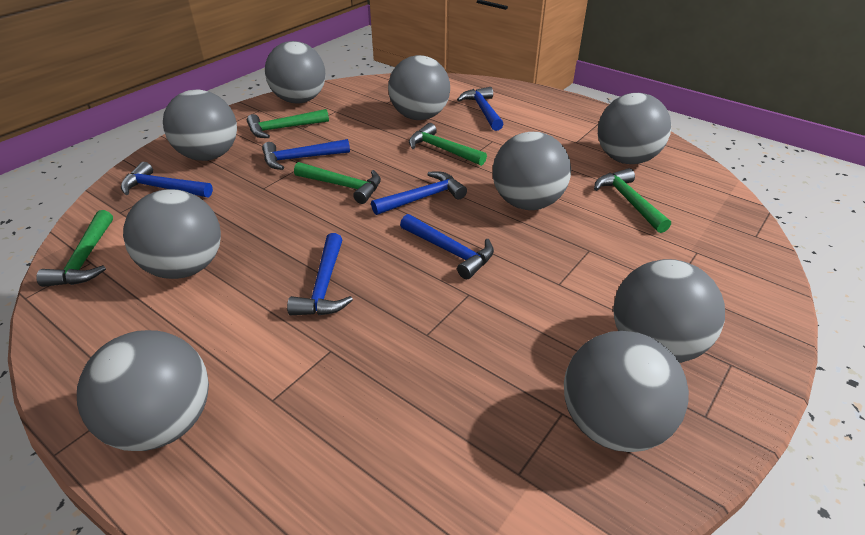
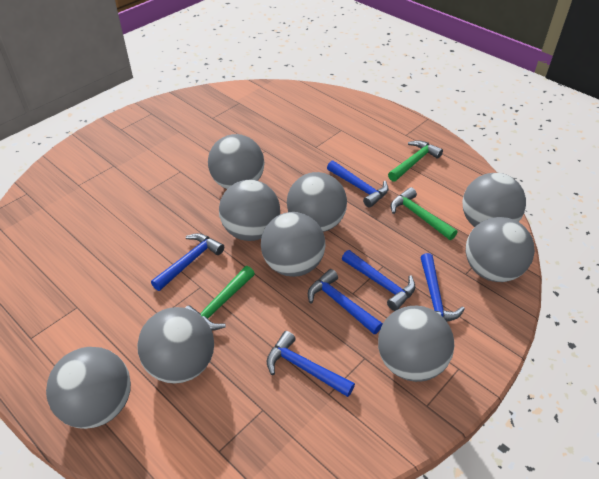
green hammer: 5 -> 3

